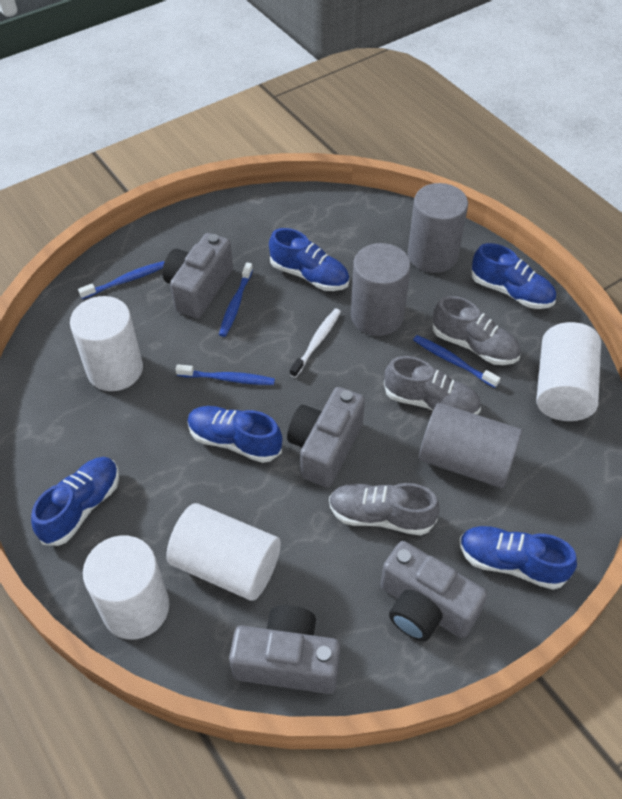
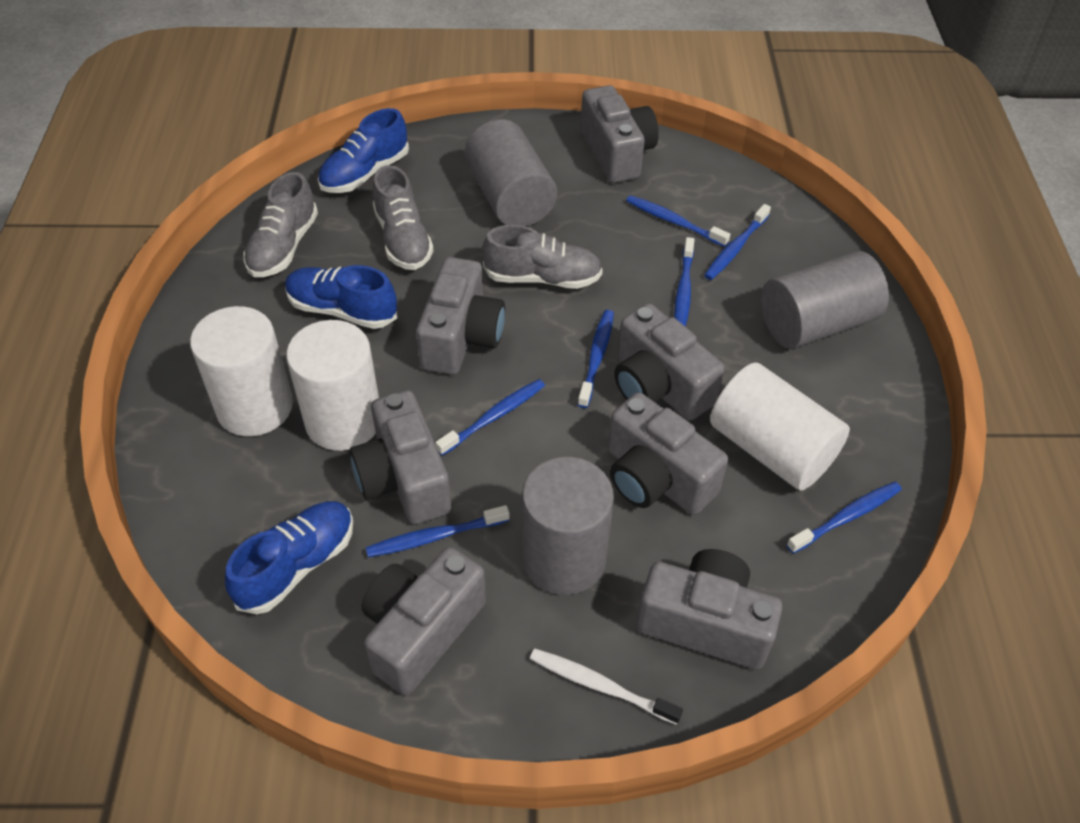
blue shoe: 5 -> 3
blue toothbrush: 4 -> 7
grey camera: 4 -> 7
white cylinder: 4 -> 3

